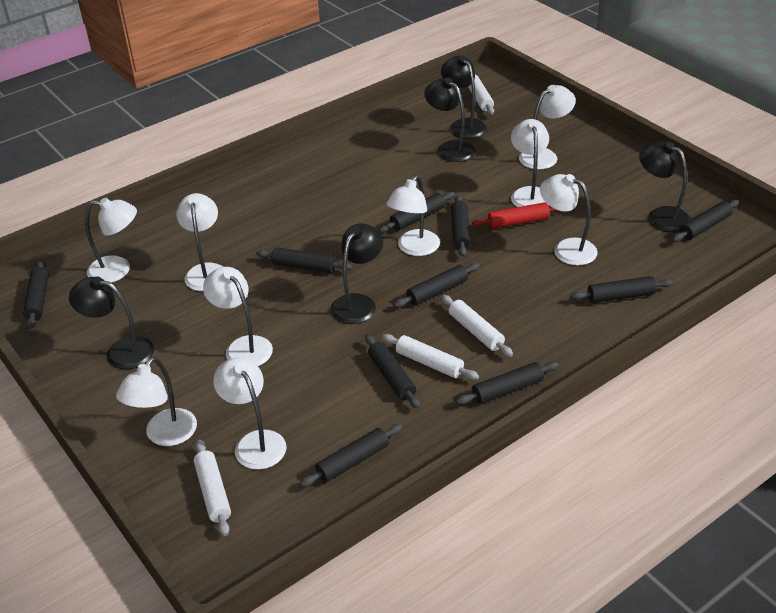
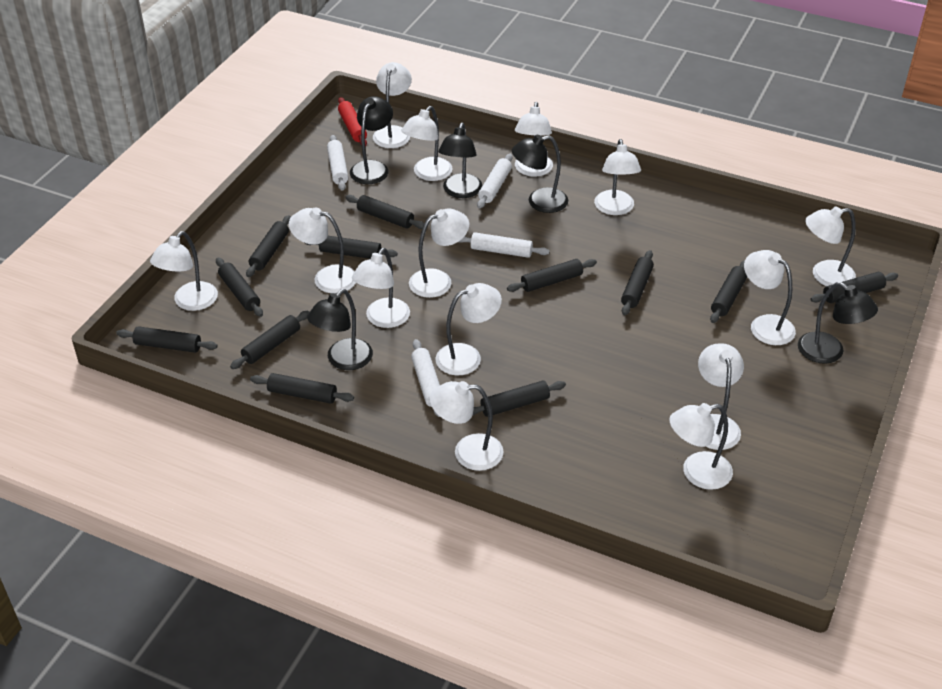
black rolling pin: 10 -> 12
white lamp: 9 -> 14

